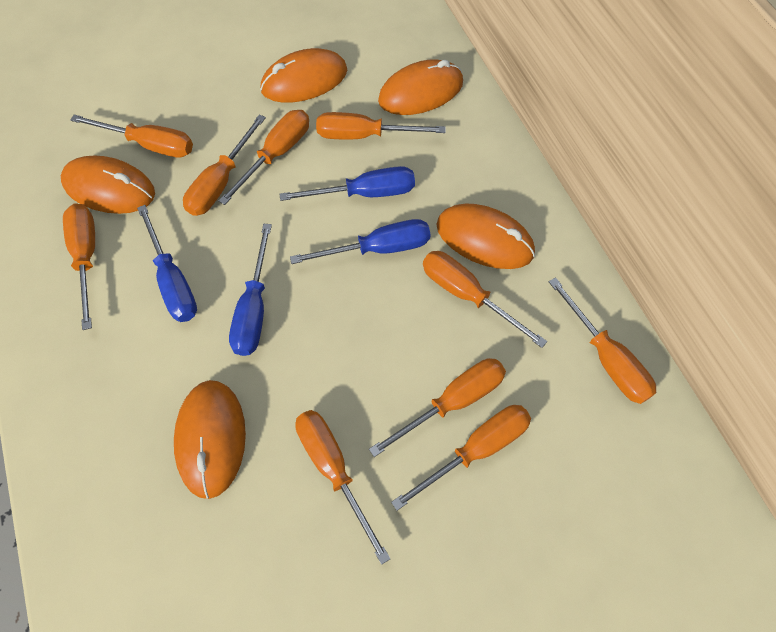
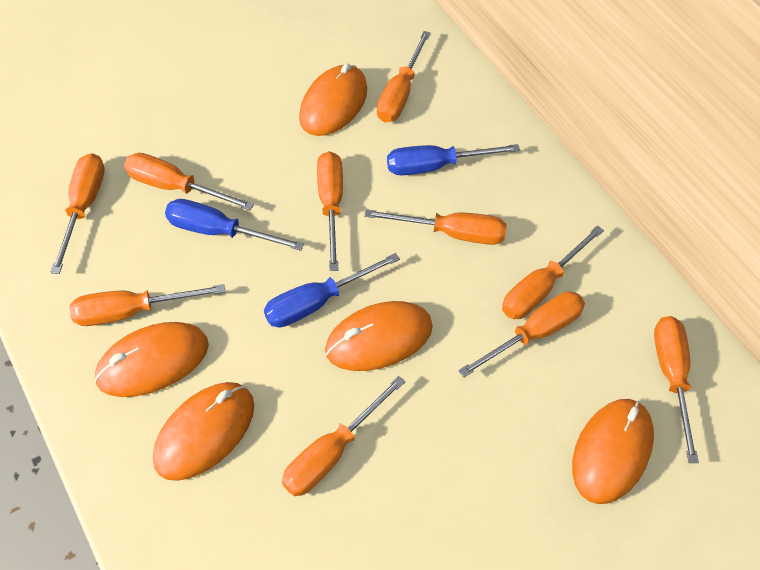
blue screwdriver: 4 -> 3

